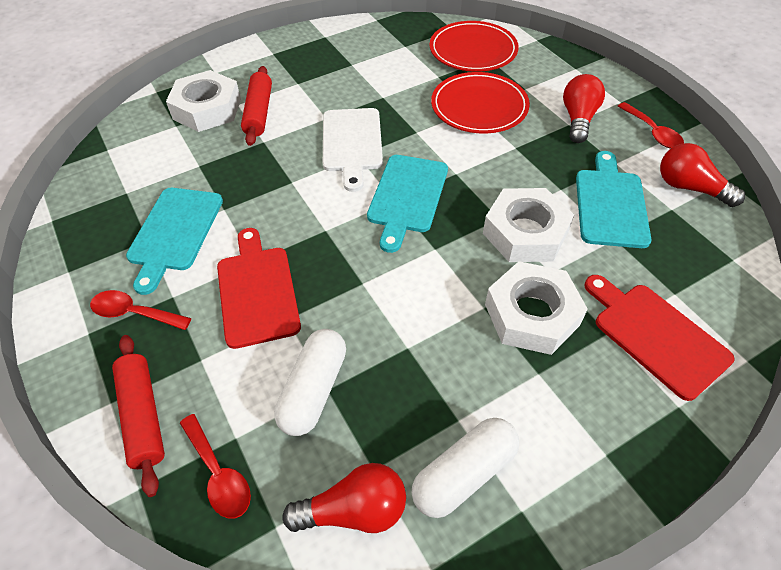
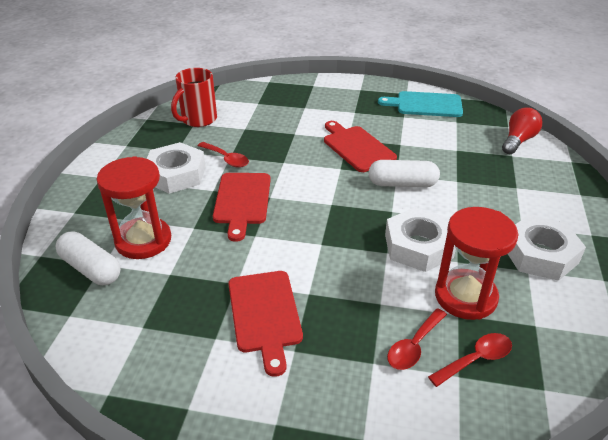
red cutting board: 2 -> 3
red hourglass: 0 -> 2
red light bulb: 3 -> 1
red mug: 0 -> 1
red plate: 2 -> 0
red rolling pin: 2 -> 0
turquoise cutting board: 3 -> 1
white cutting board: 1 -> 0

